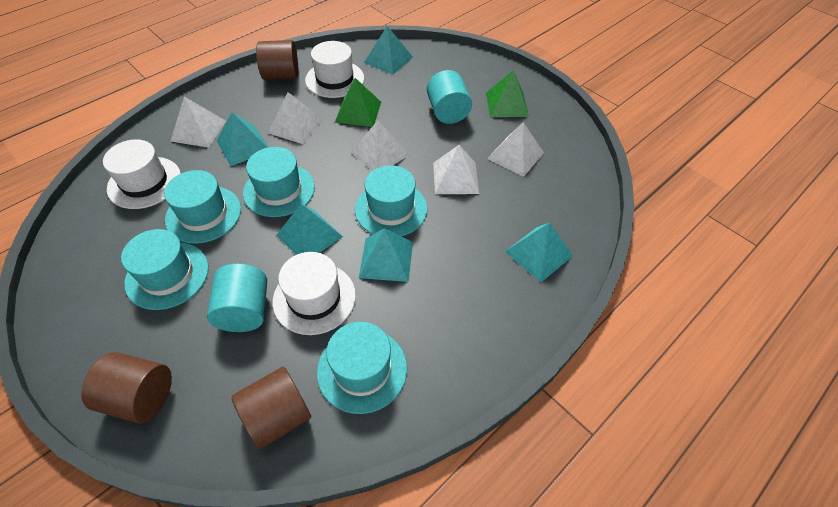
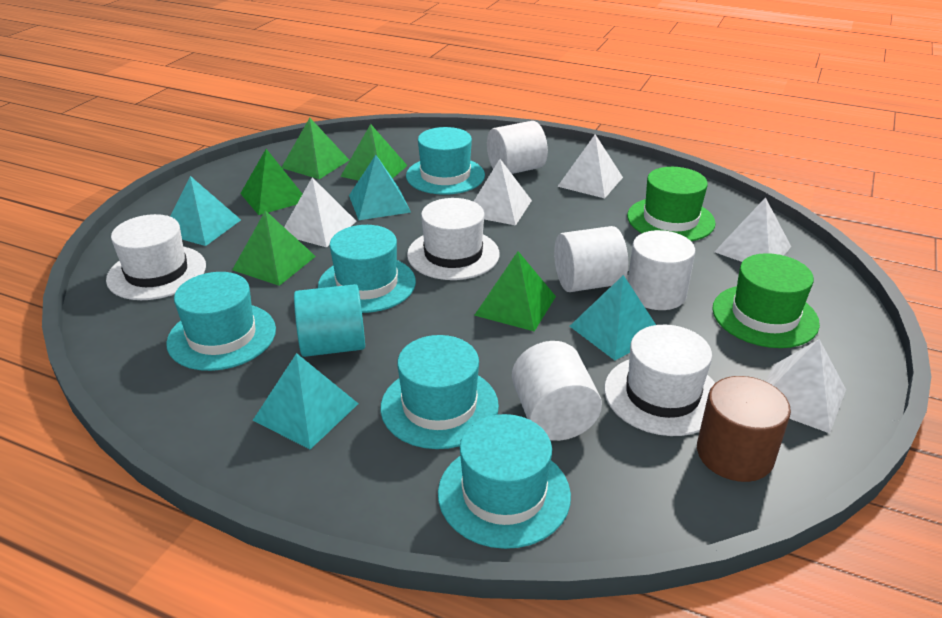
brown cylinder: 3 -> 1
green hat: 0 -> 2
green pyramid: 2 -> 5
turquoise cylinder: 2 -> 1
turquoise pyramid: 5 -> 4
white cylinder: 0 -> 4

